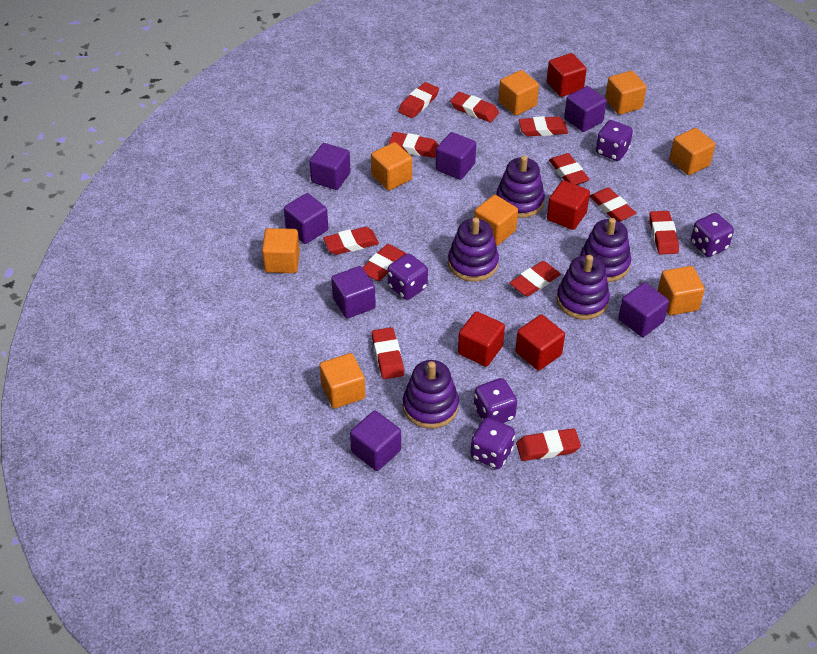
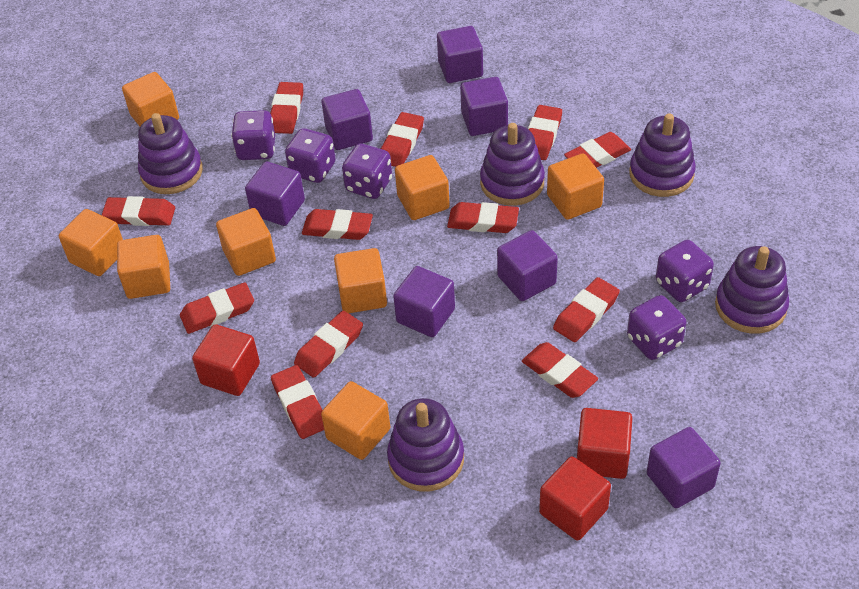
red cube: 4 -> 3

